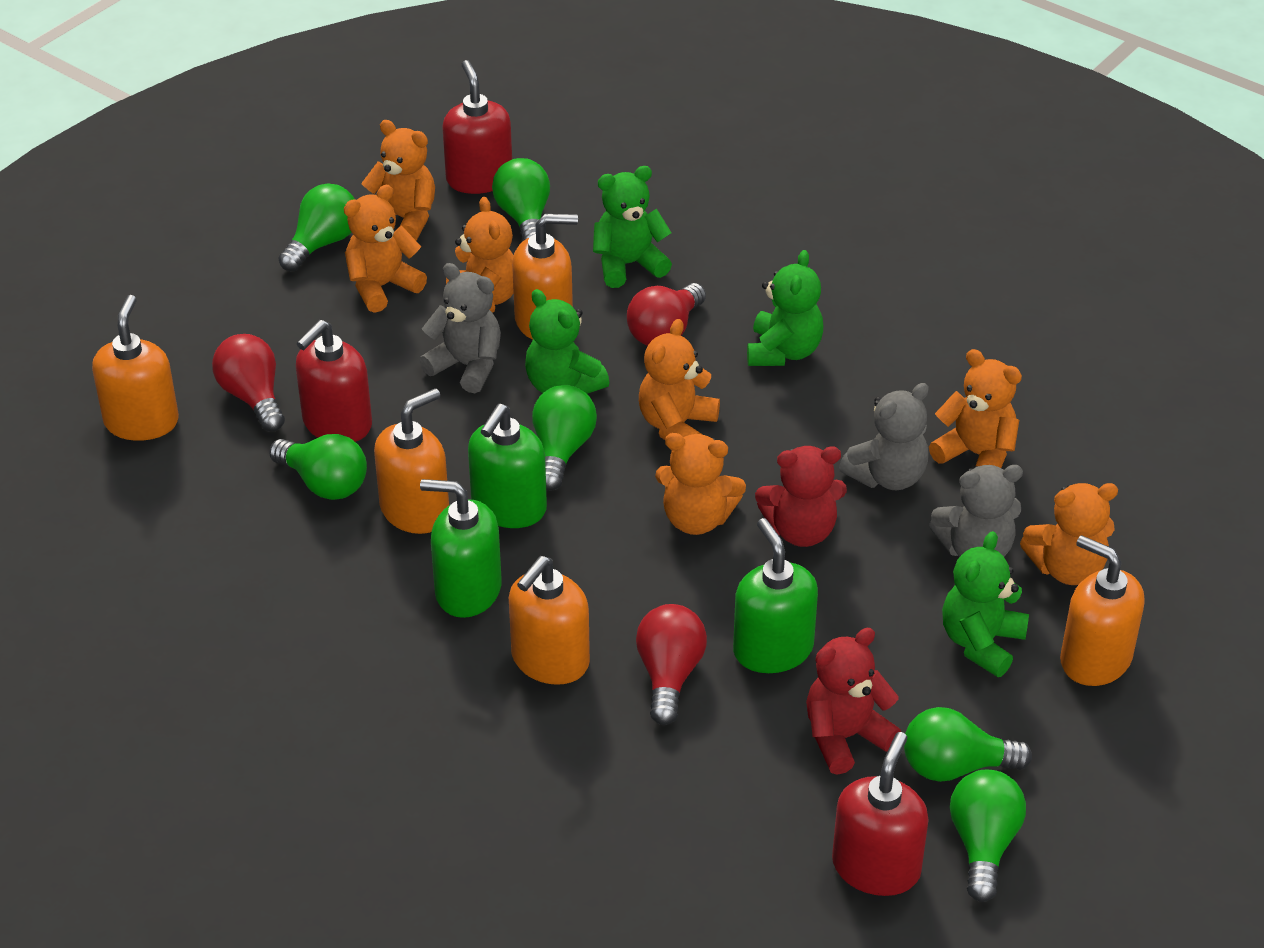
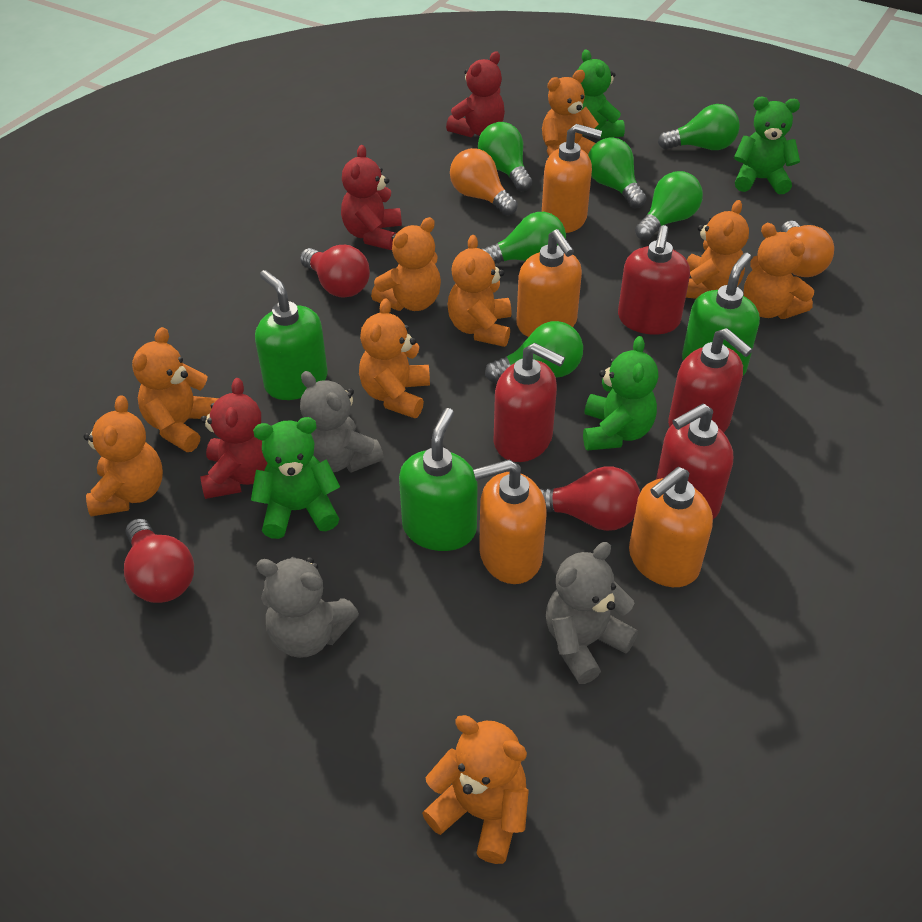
orange light bulb: 0 -> 2
orange soap dispenser: 5 -> 4
orange teddy bear: 7 -> 9
red soap dispenser: 3 -> 4
red teddy bear: 2 -> 3

